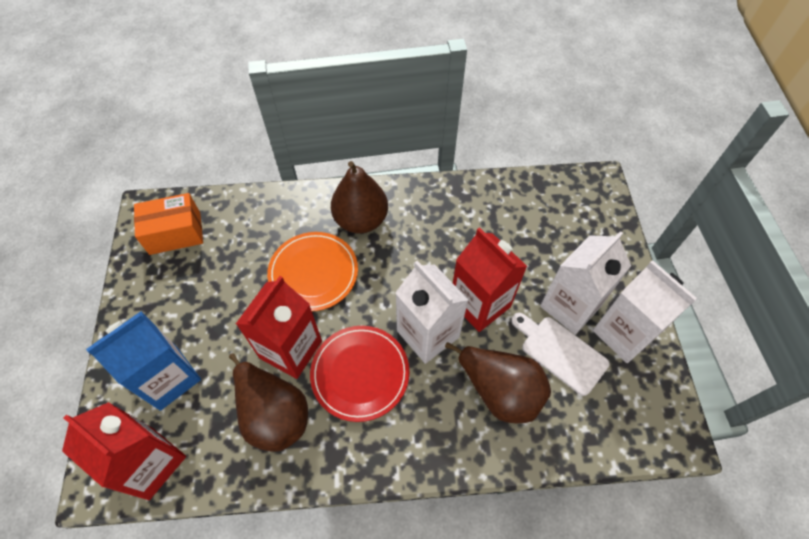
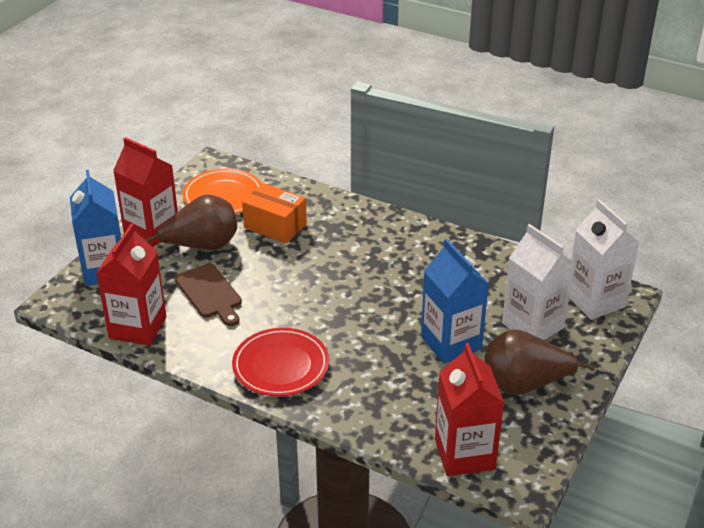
blue carton: 1 -> 2
brown cutting board: 0 -> 1
brown pear: 3 -> 2
white carton: 3 -> 2
white cutting board: 1 -> 0

